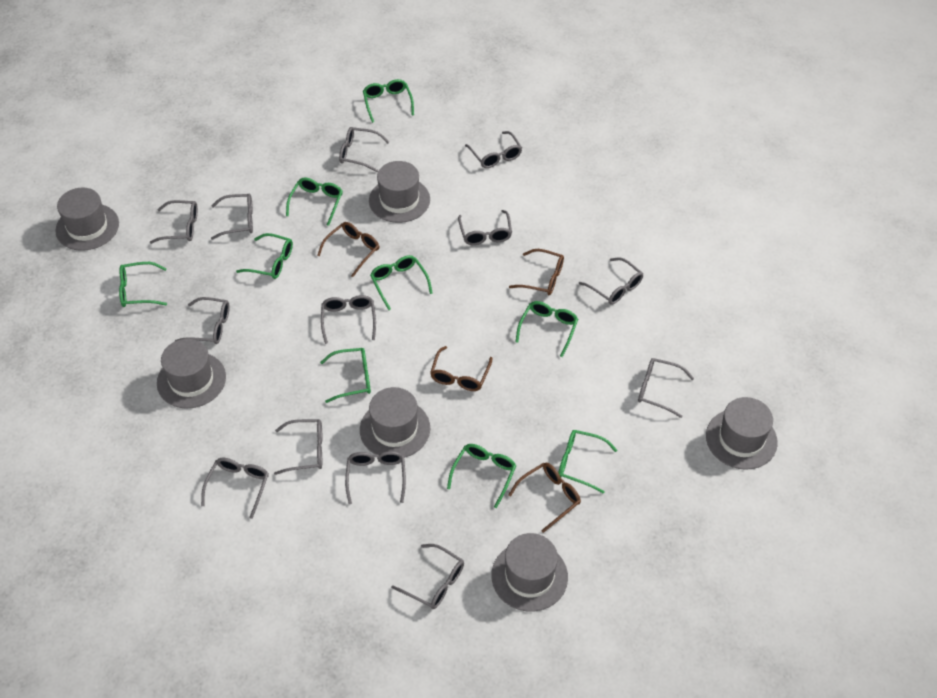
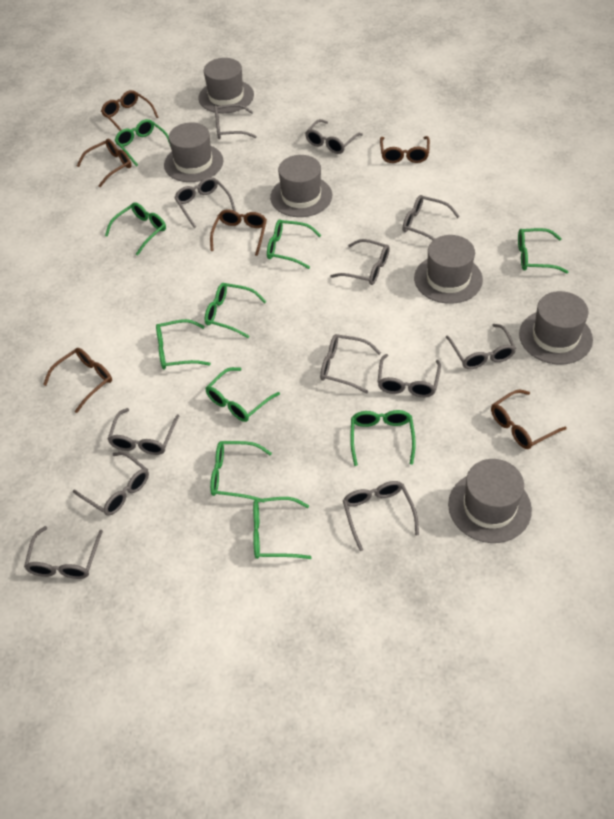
brown glasses: 4 -> 6
green glasses: 9 -> 10
grey glasses: 13 -> 12

